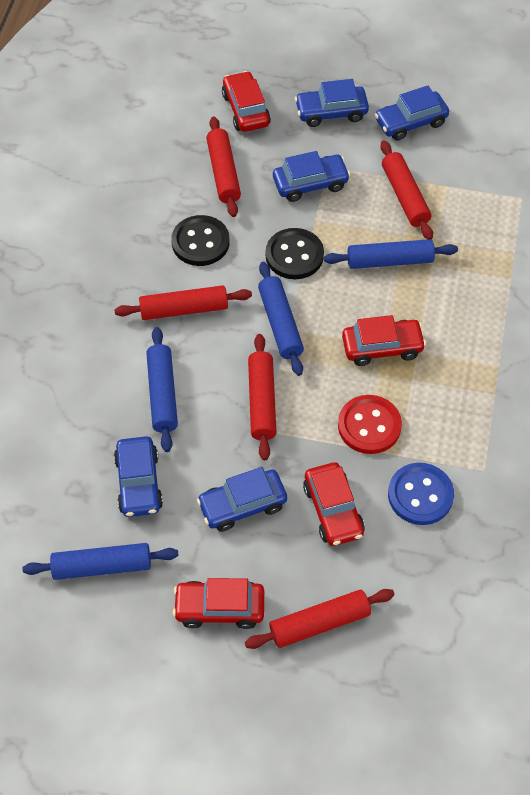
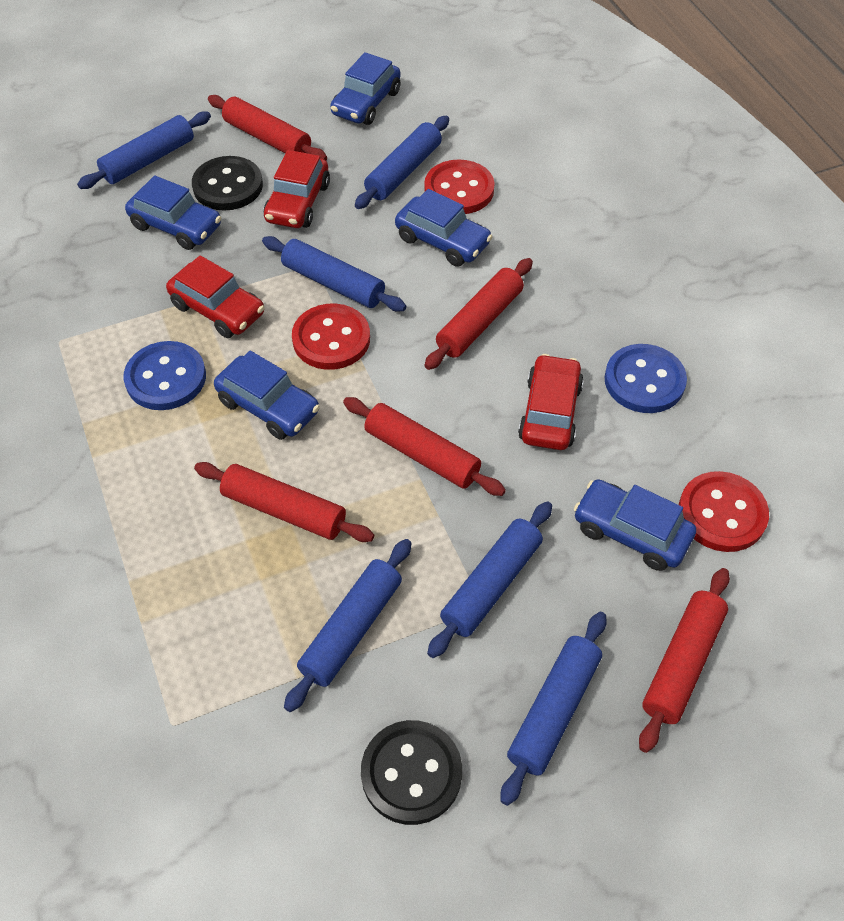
blue button: 1 -> 2
blue rolling pin: 4 -> 6
red button: 1 -> 3
red car: 4 -> 3

